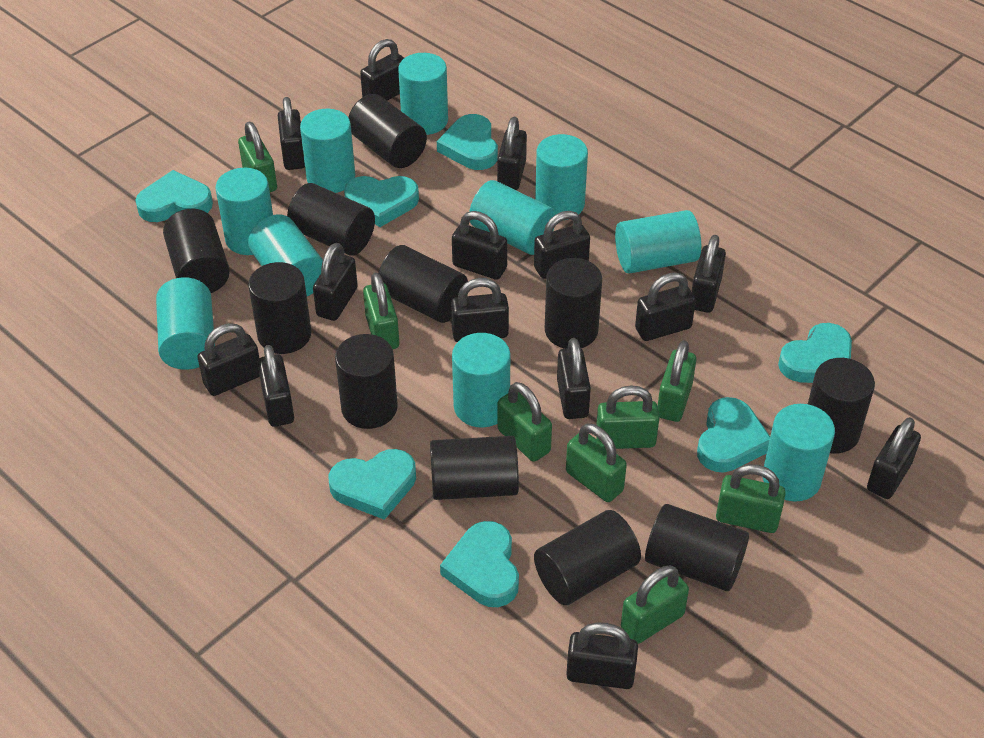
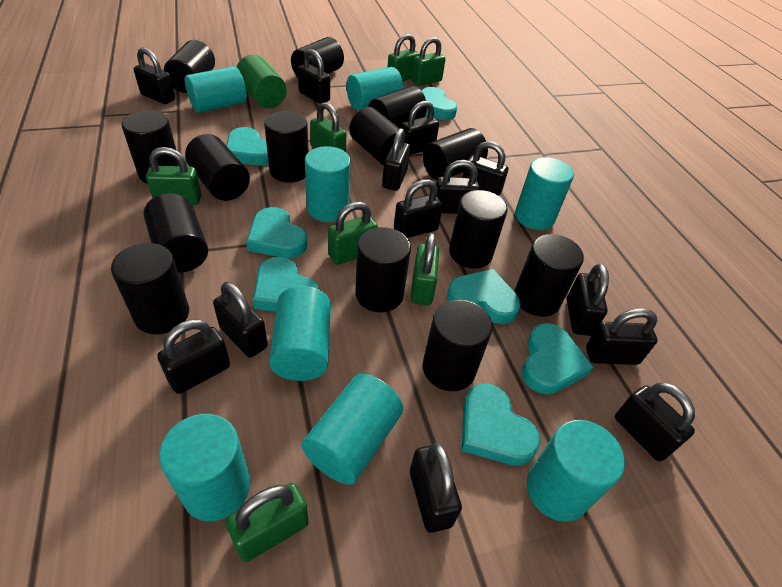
black cylinder: 11 -> 14
black padlock: 14 -> 13
green cylinder: 0 -> 1
green padlock: 8 -> 7
turquoise cylinder: 10 -> 8

